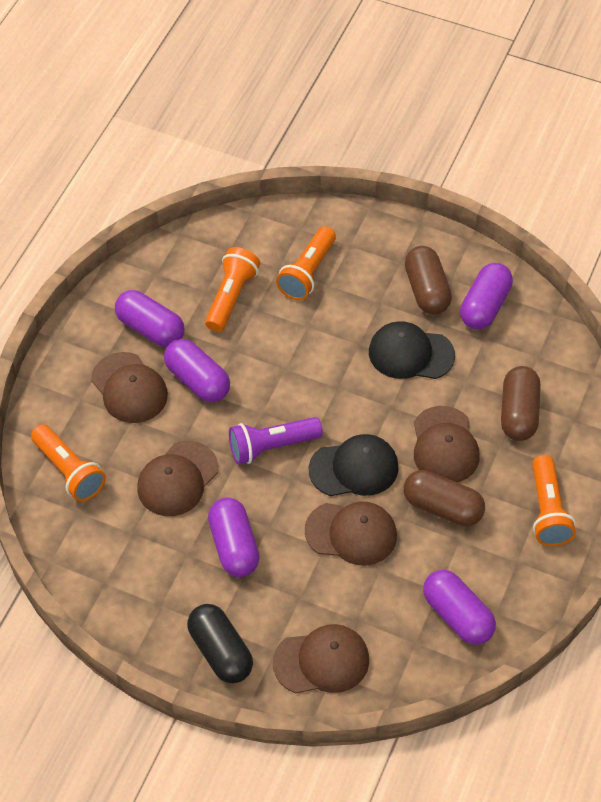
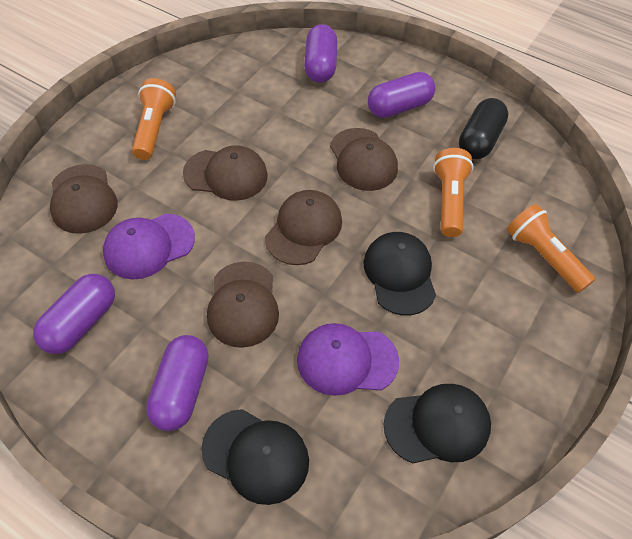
black cap: 2 -> 3
brown capsule: 3 -> 0
orange flashlight: 4 -> 3
purple cap: 0 -> 2
purple capsule: 5 -> 4
purple flashlight: 1 -> 0

